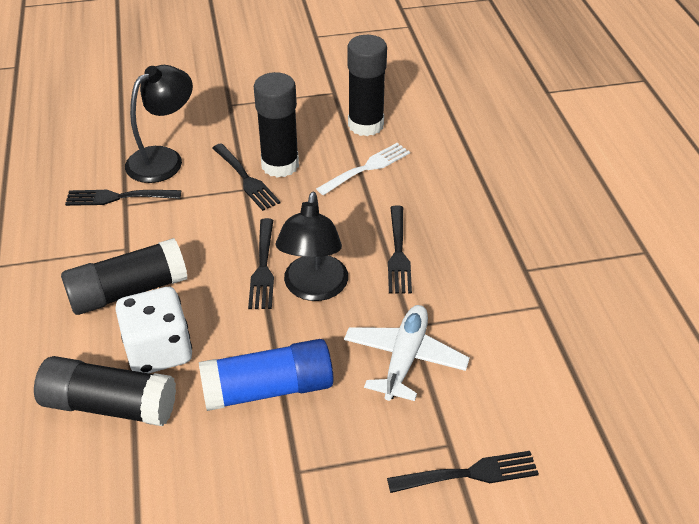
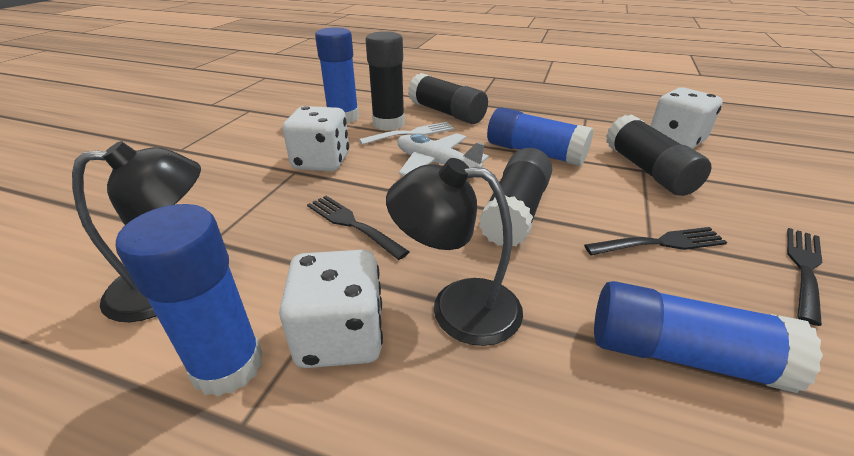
black fork: 5 -> 3
blue glue stick: 1 -> 4
white dice: 1 -> 3

